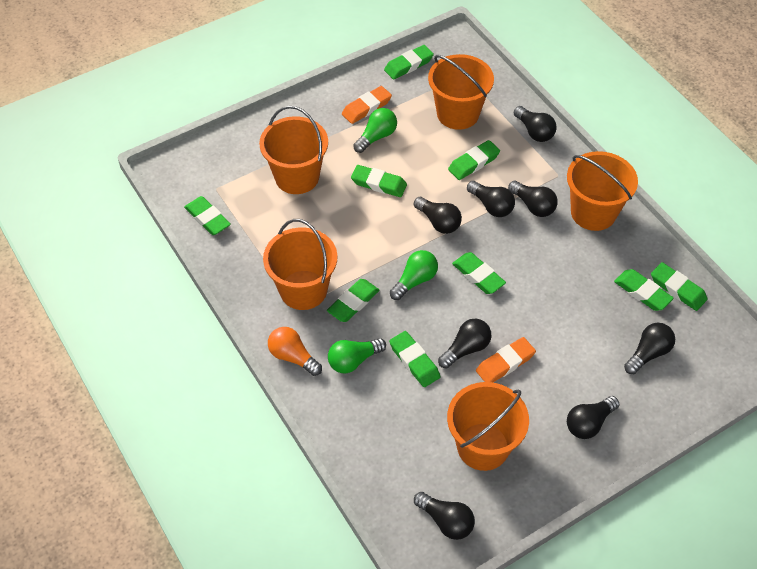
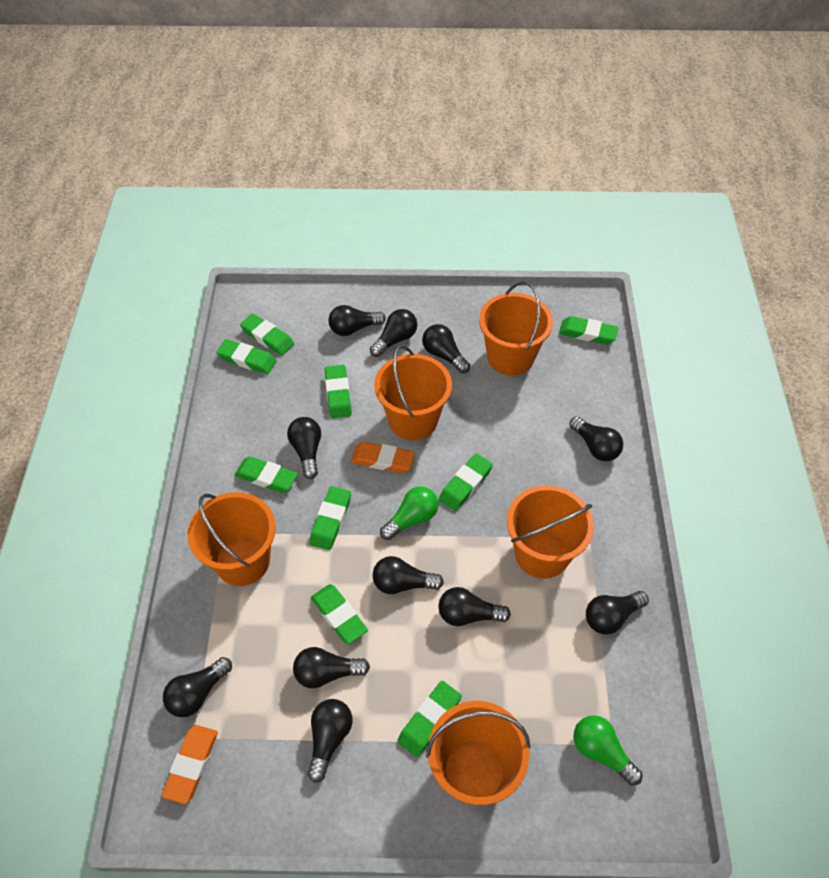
black light bulb: 8 -> 11
green light bulb: 3 -> 2
orange light bulb: 1 -> 0

